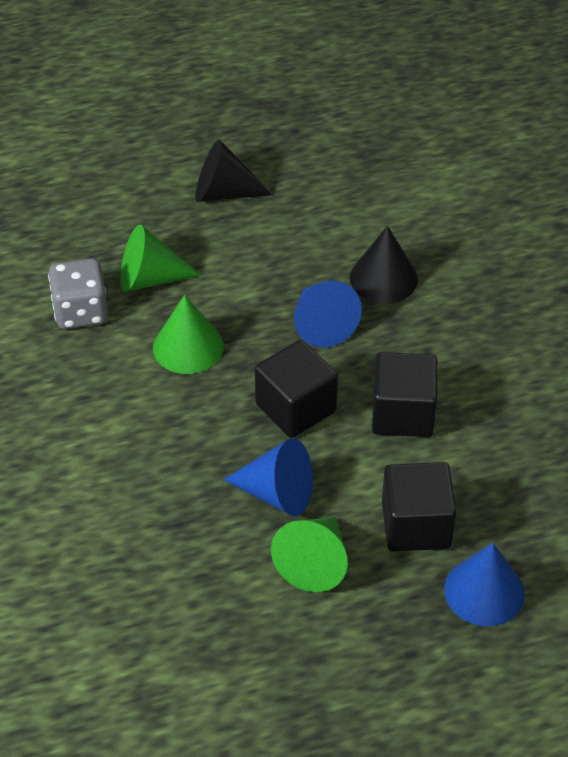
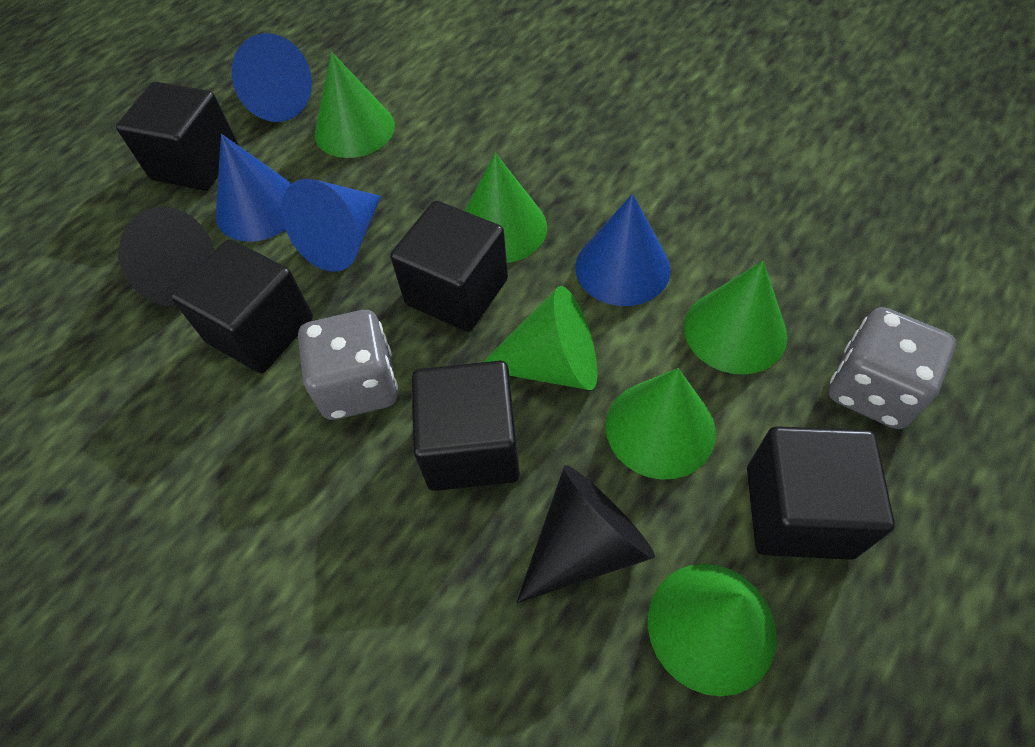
black cube: 3 -> 5
blue cone: 3 -> 4
green cone: 3 -> 6
grey dice: 1 -> 2

